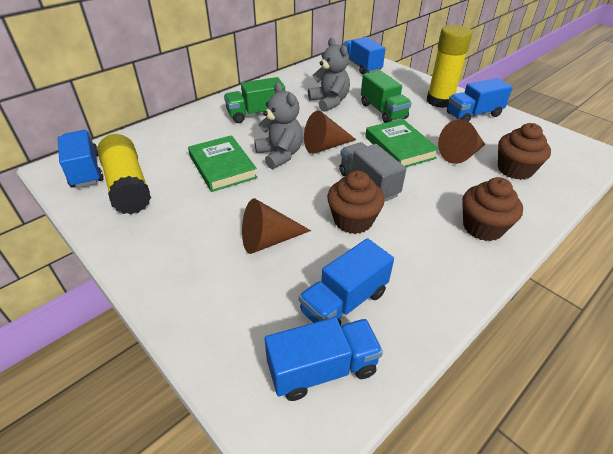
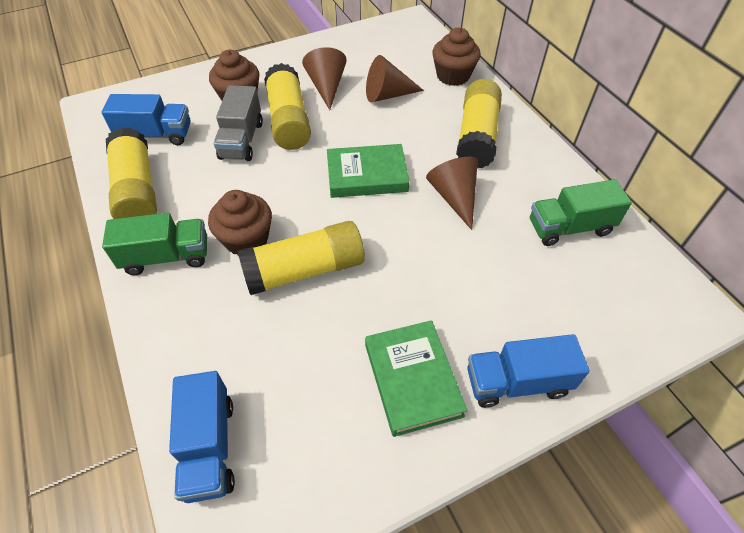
blue truck: 5 -> 3
grey teddy bear: 2 -> 0
yellow glue stick: 2 -> 4

